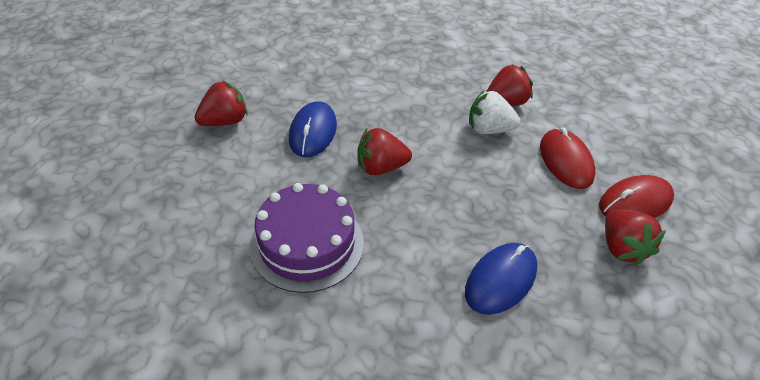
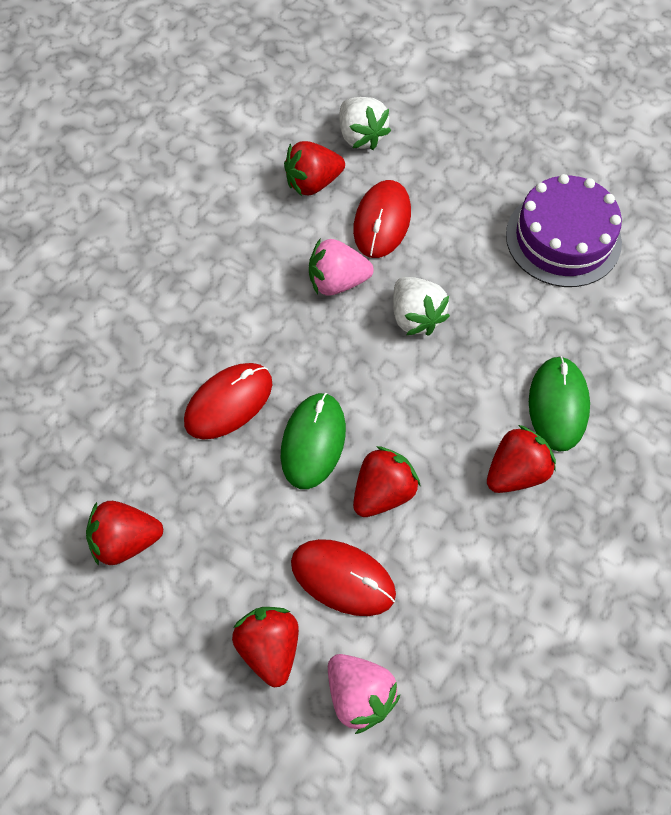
blue mouse: 2 -> 0
green mouse: 0 -> 2
pink strawberry: 0 -> 2
red mouse: 2 -> 3
red strawberry: 4 -> 5
white strawberry: 1 -> 2

